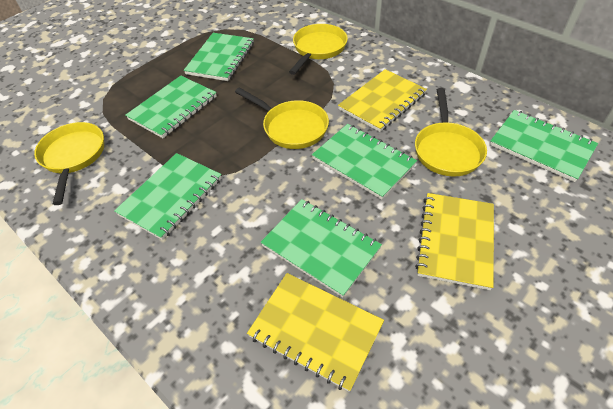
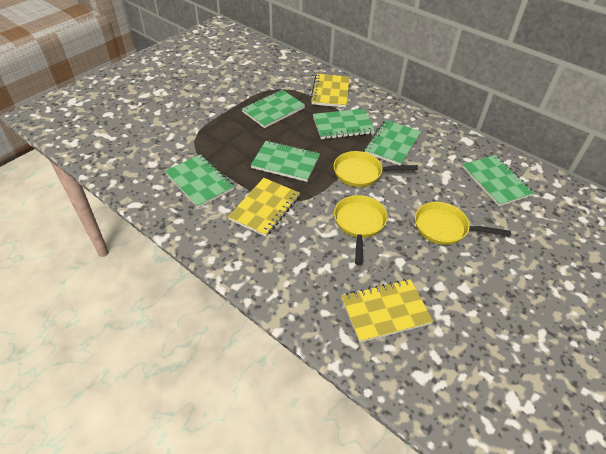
yellow pan: 4 -> 3

